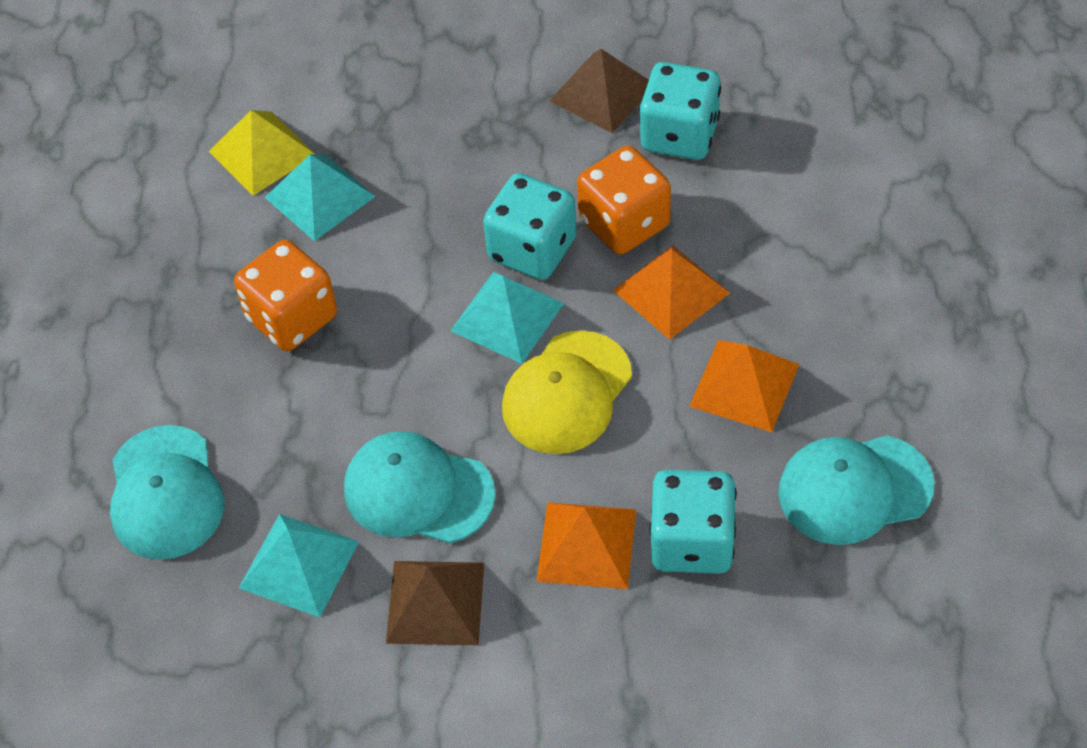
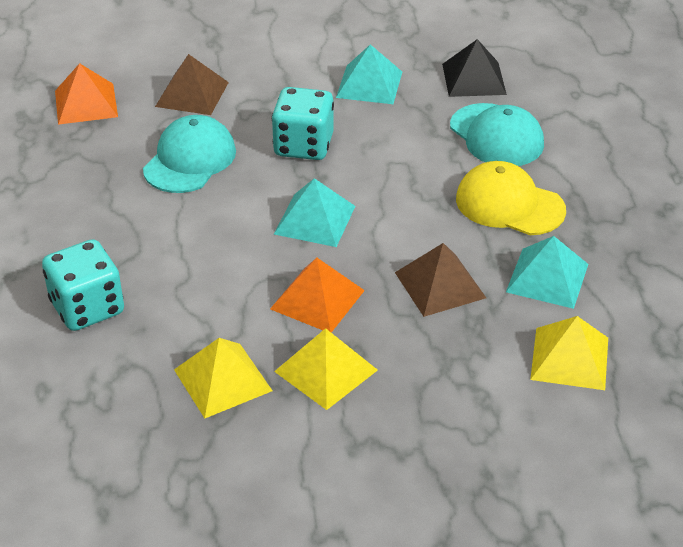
black pyramid: 0 -> 1
orange dice: 2 -> 0
orange pyramid: 3 -> 2
turquoise cap: 3 -> 2
turquoise dice: 3 -> 2
yellow pyramid: 1 -> 3

